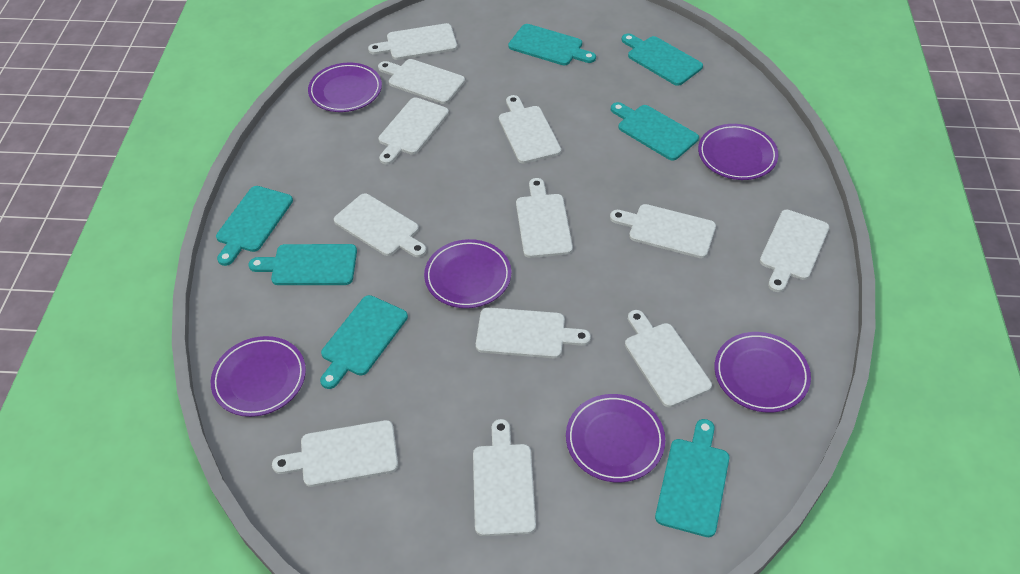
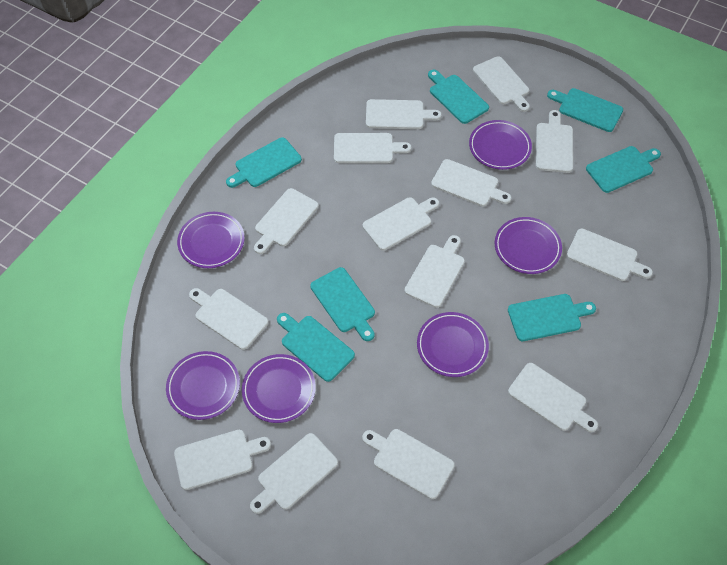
white cutting board: 12 -> 14

